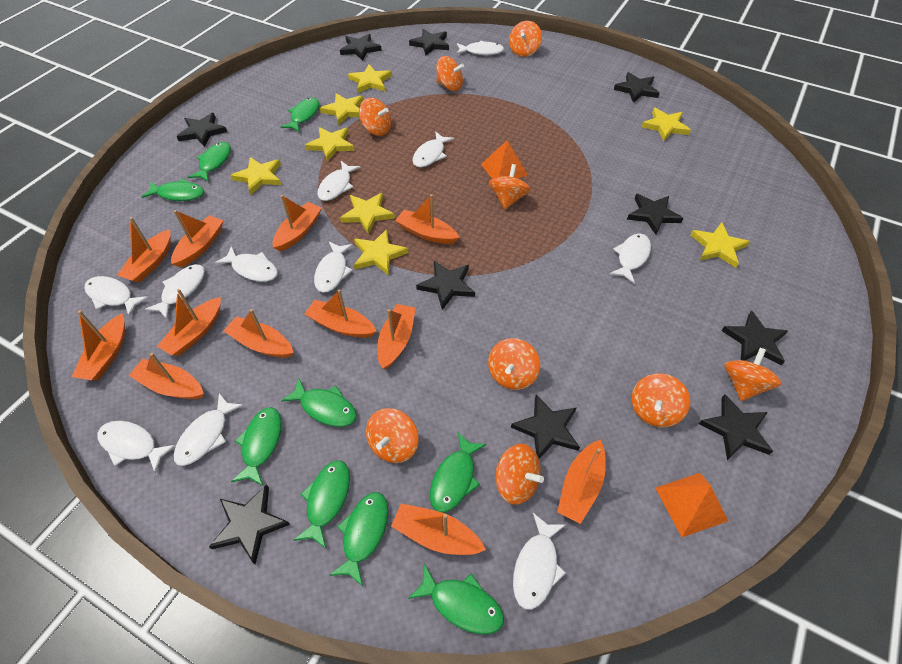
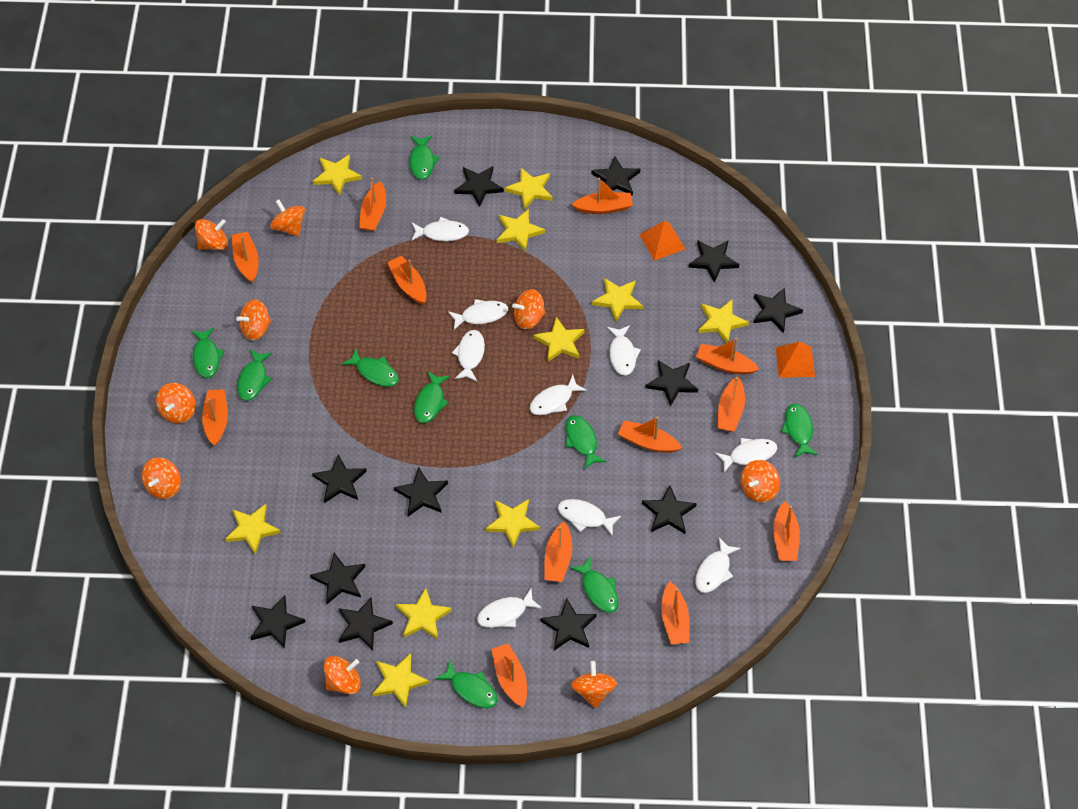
black star: 10 -> 12
white fish: 11 -> 9
yellow star: 8 -> 10

